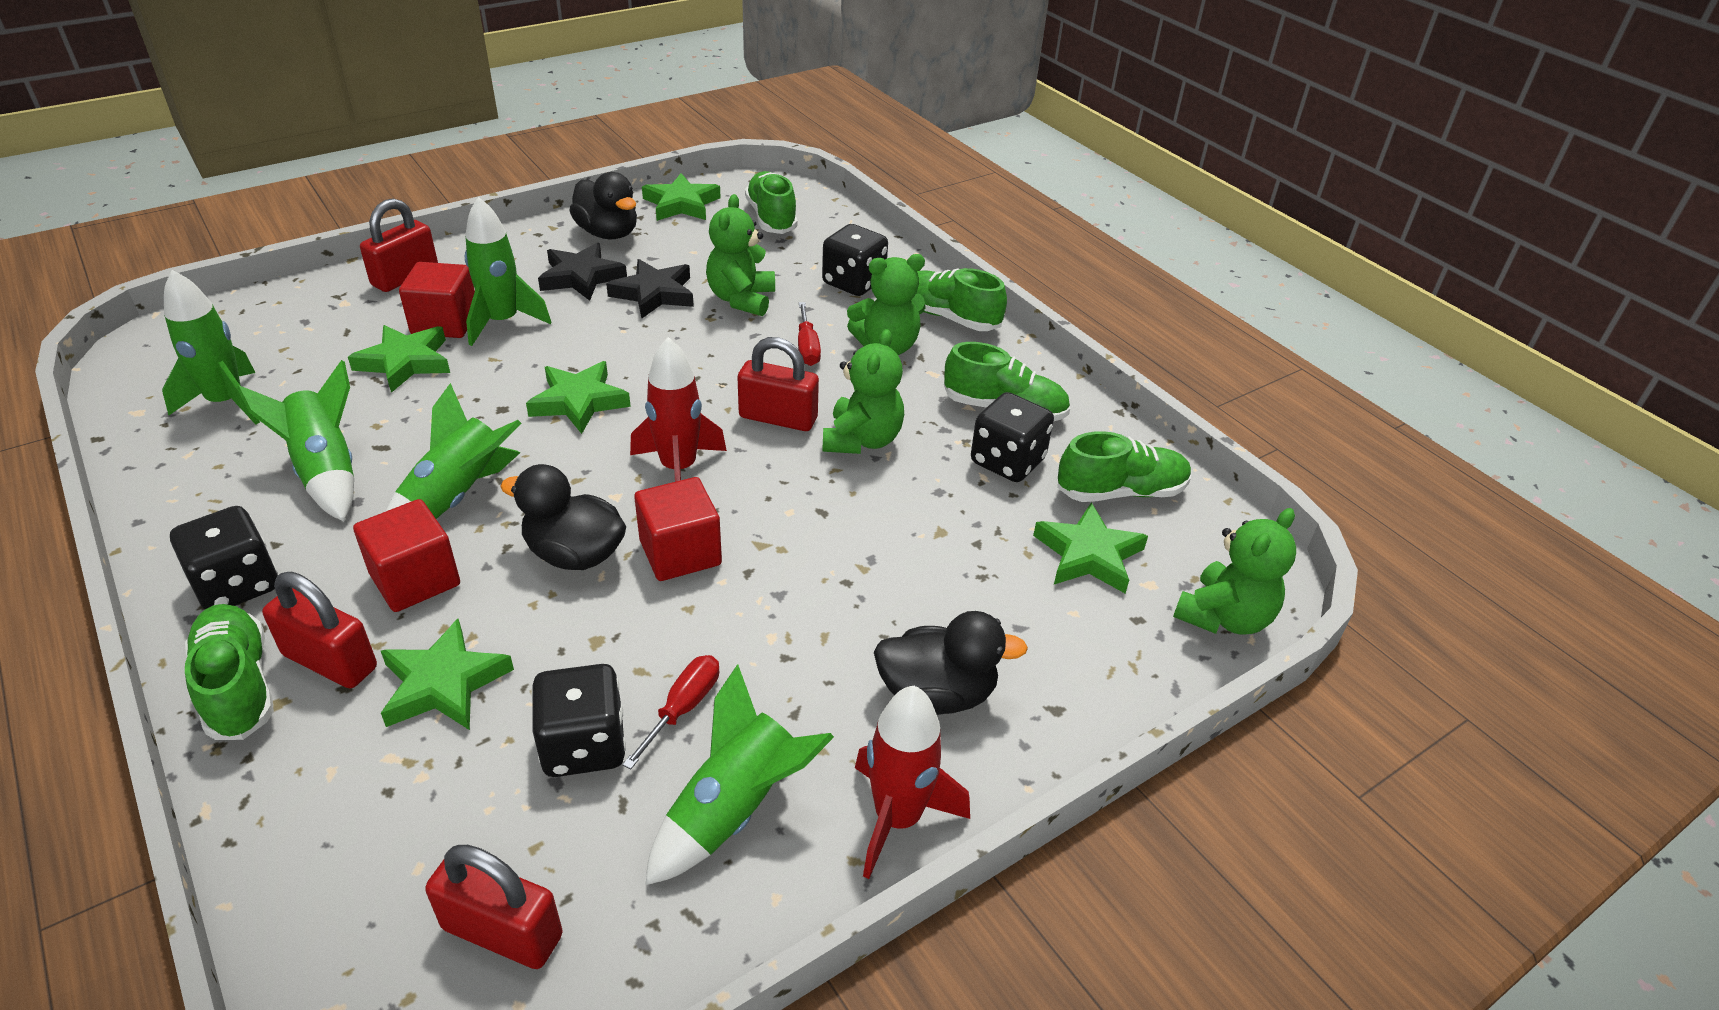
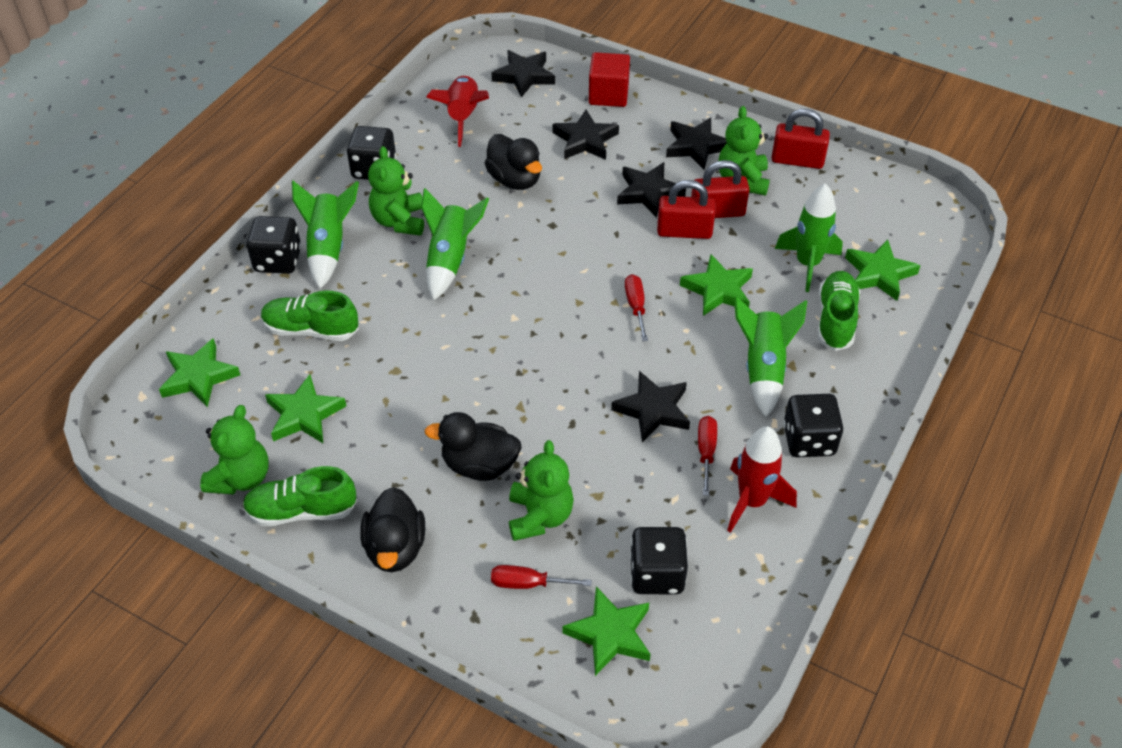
black star: 2 -> 5
green rocket: 5 -> 4
green shoe: 5 -> 3
red cube: 3 -> 1
red padlock: 4 -> 3
red screwdriver: 2 -> 3

